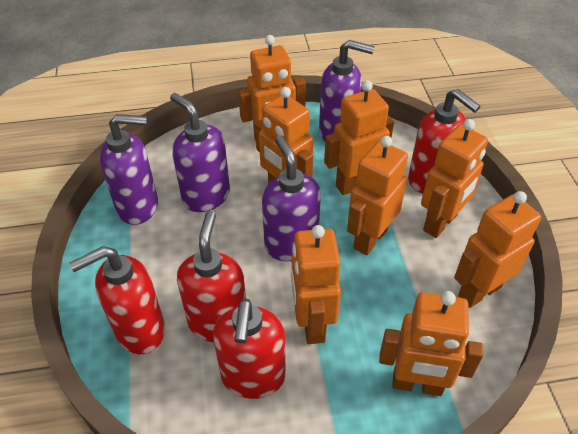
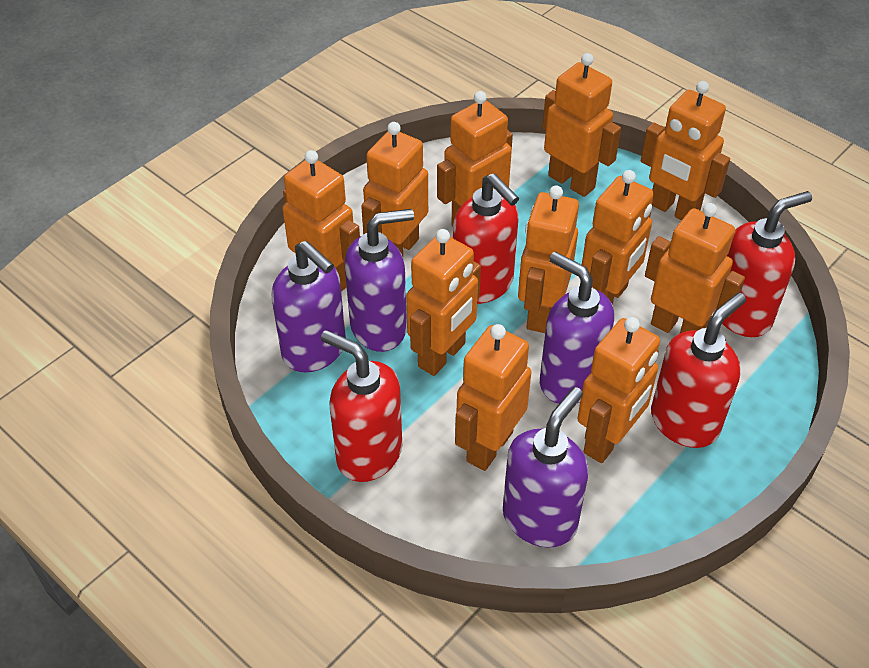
orange robot: 8 -> 11

